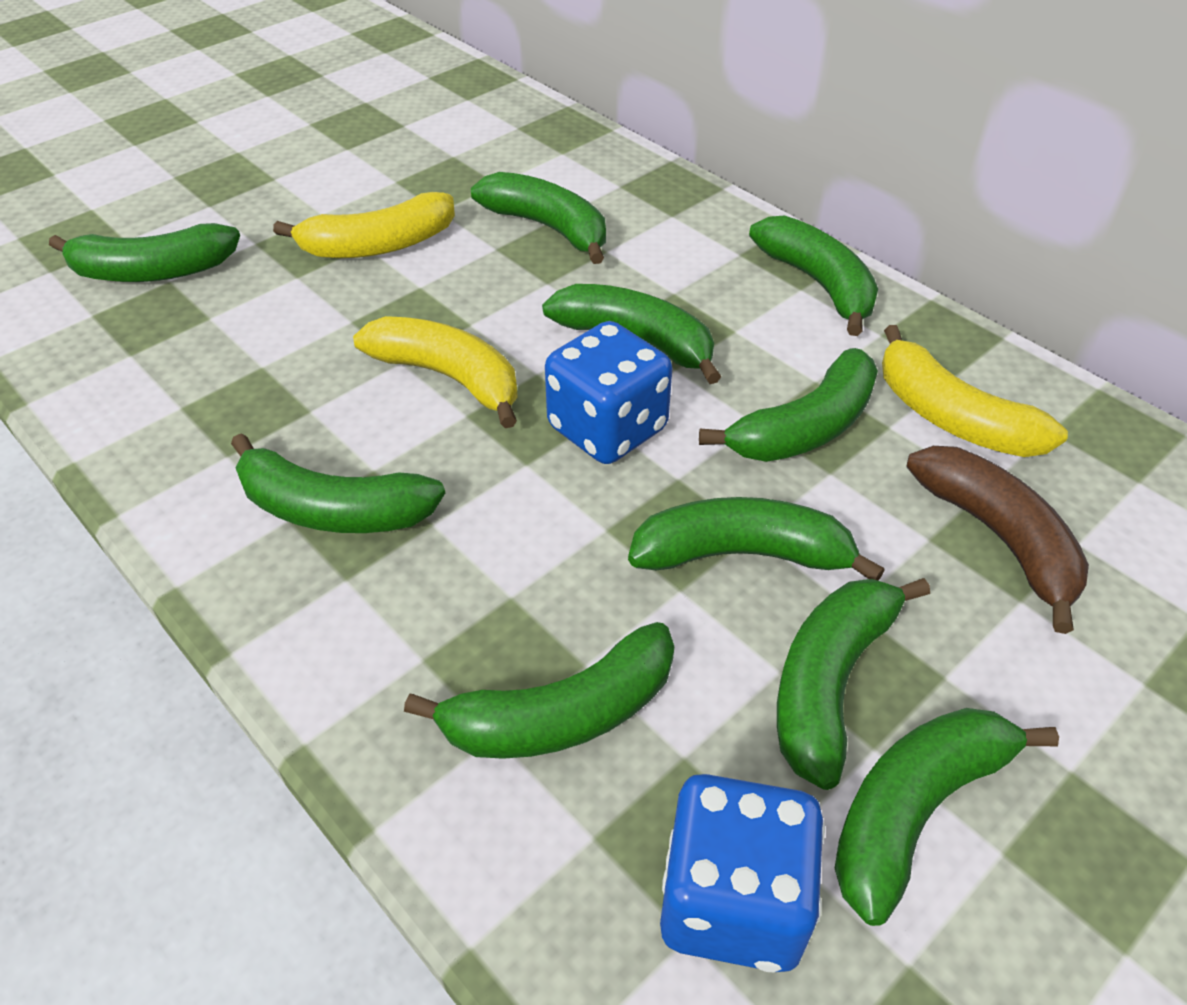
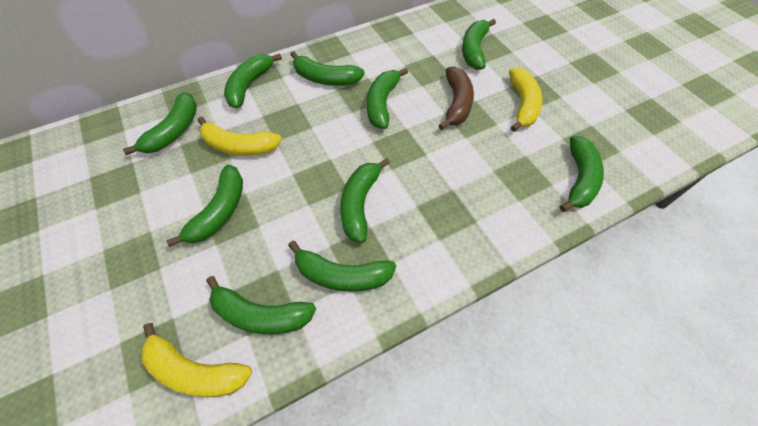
blue dice: 2 -> 0

